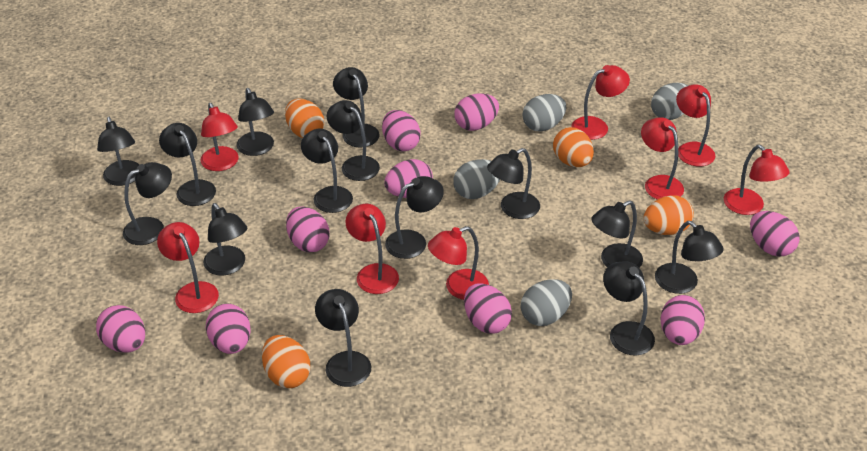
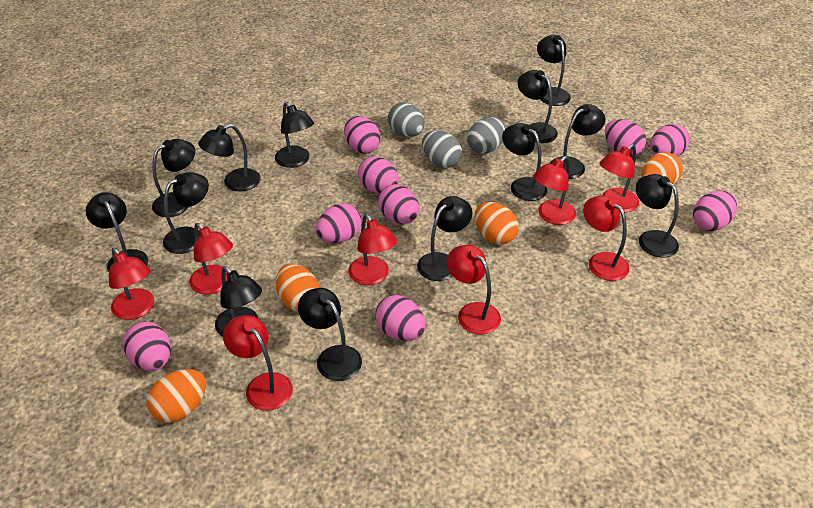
black lamp: 14 -> 13
grey egg: 4 -> 3

